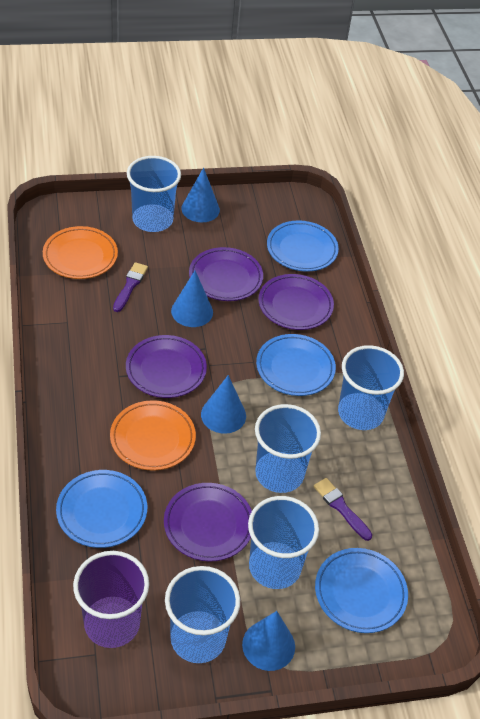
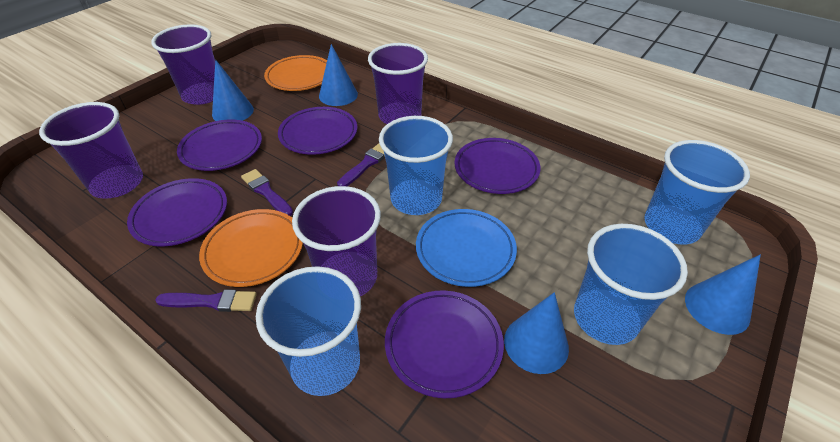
blue cup: 5 -> 4
blue plate: 4 -> 1
purple brush: 2 -> 3
purple cup: 1 -> 4
purple plate: 4 -> 5

